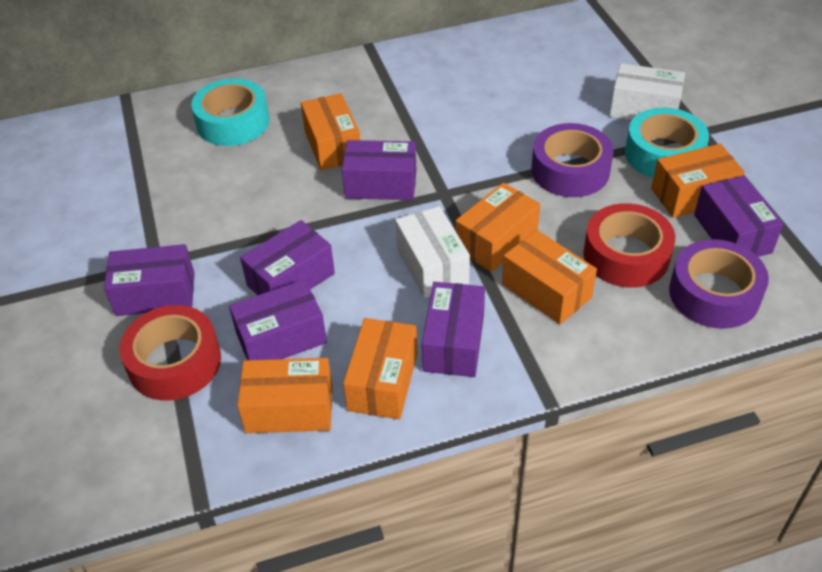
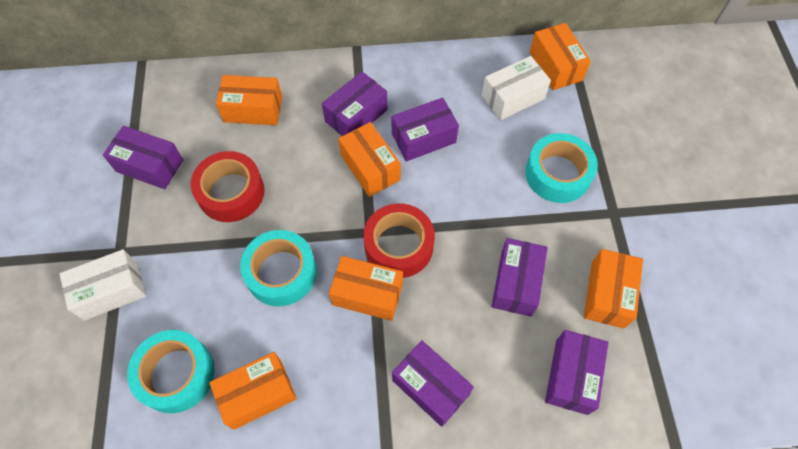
purple tape: 2 -> 0
turquoise tape: 2 -> 3

